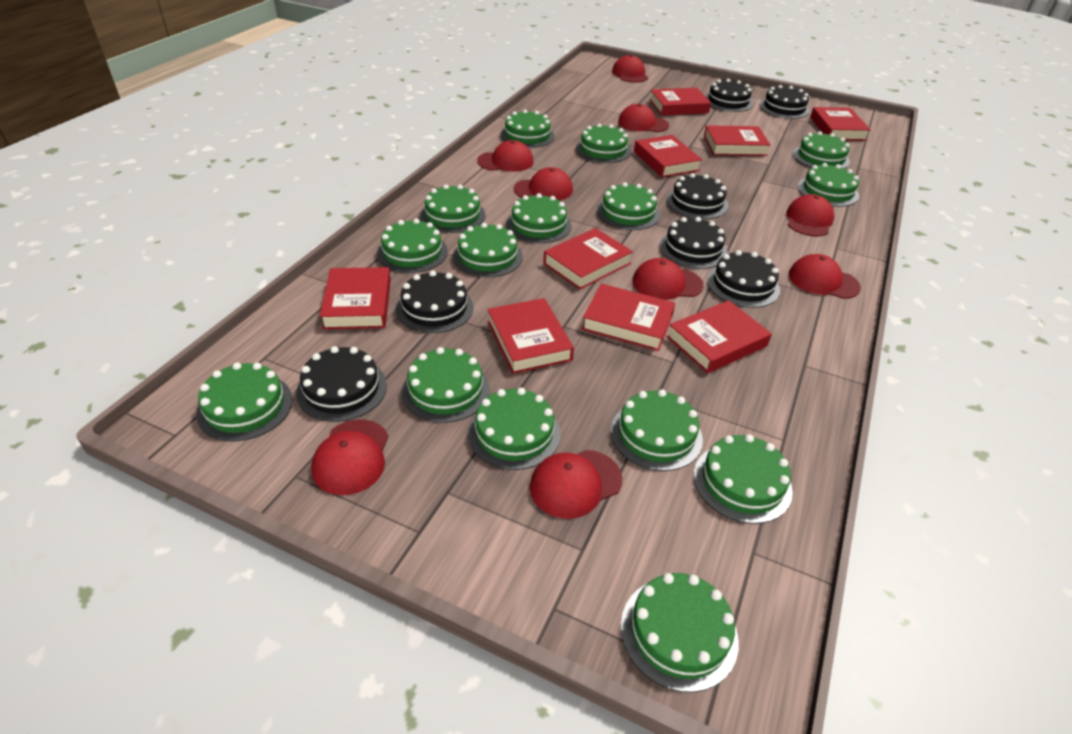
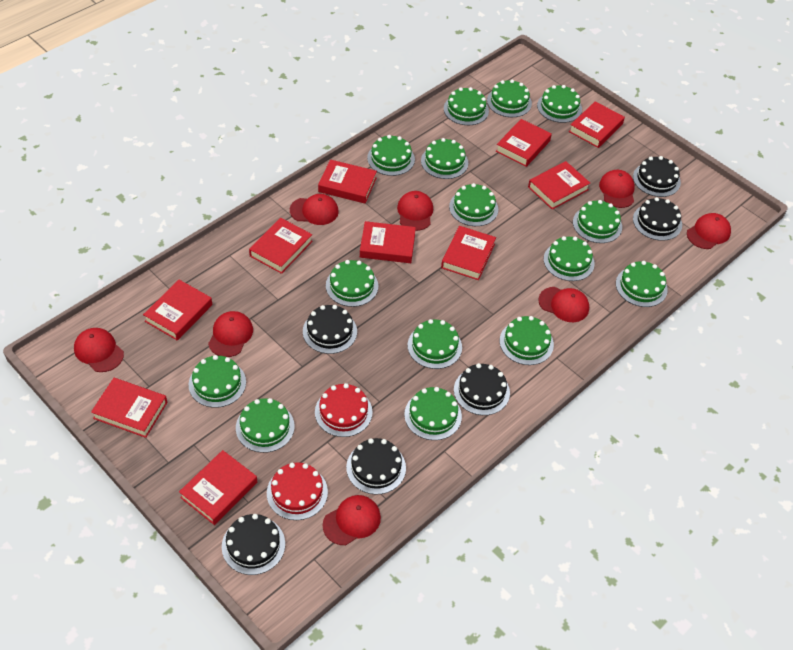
black cake: 7 -> 6
red book: 9 -> 10
red cake: 0 -> 2
red cap: 9 -> 8

